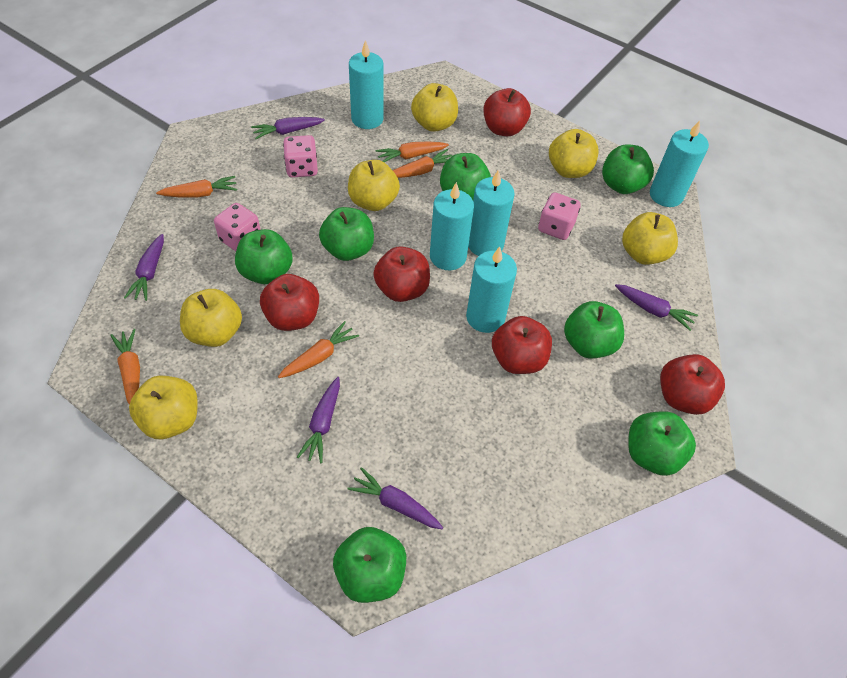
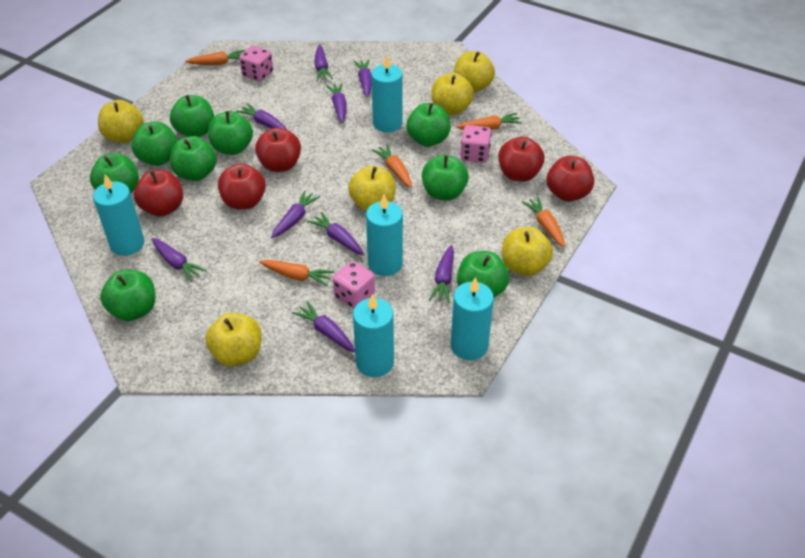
green apple: 7 -> 9
purple carrot: 5 -> 9

